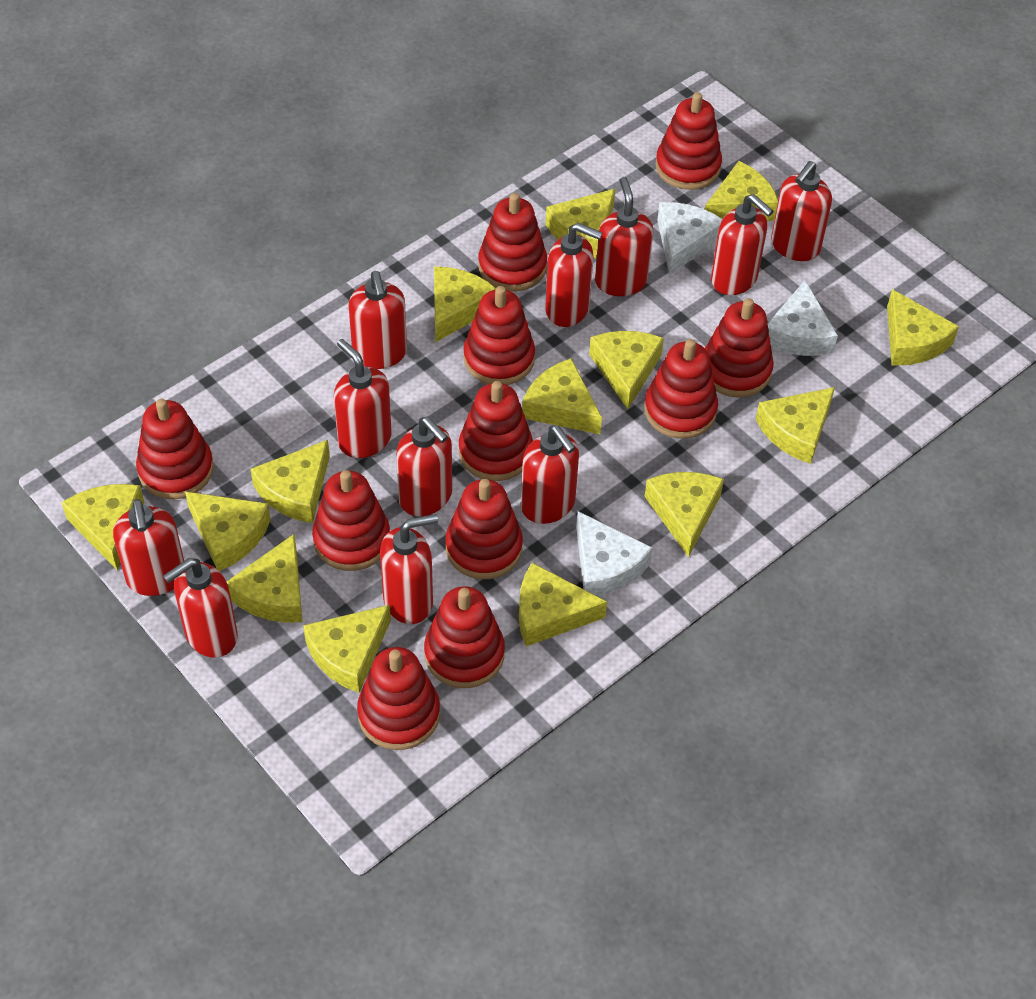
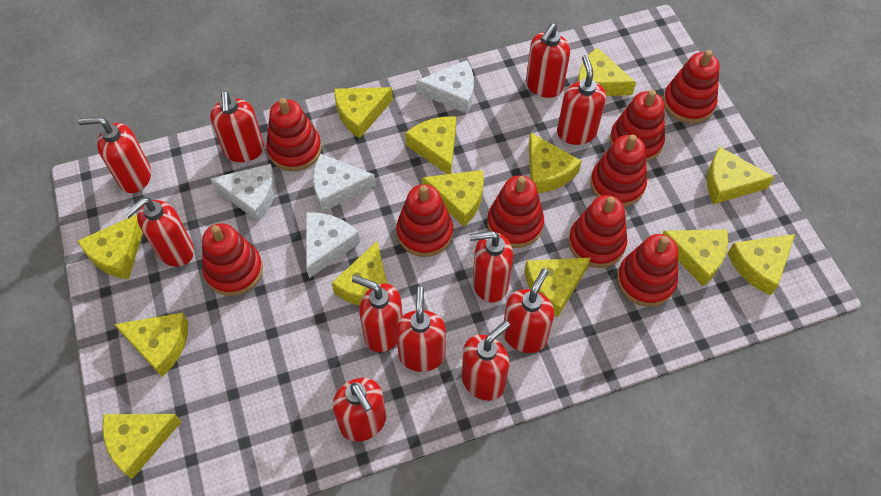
red stacking toy: 11 -> 9
white cheese: 3 -> 4
yellow cheese: 14 -> 13

